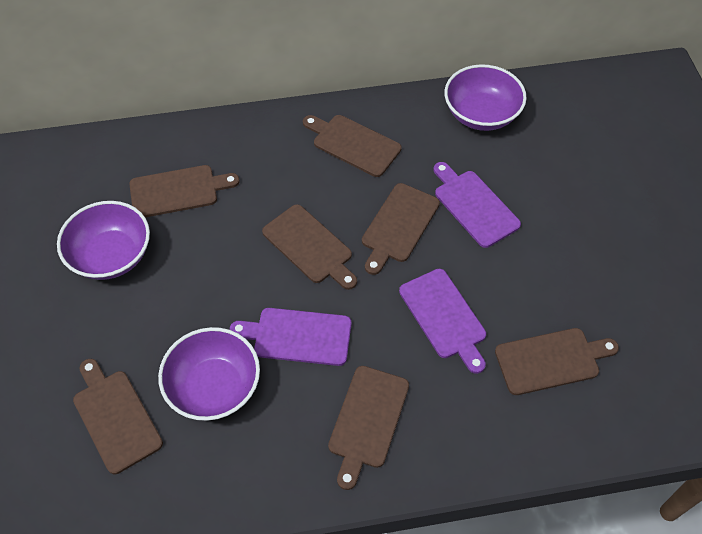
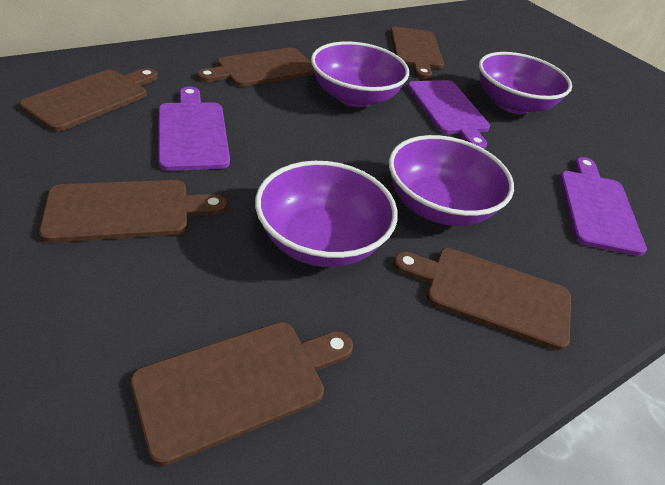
brown cutting board: 7 -> 6
purple bowl: 3 -> 4

